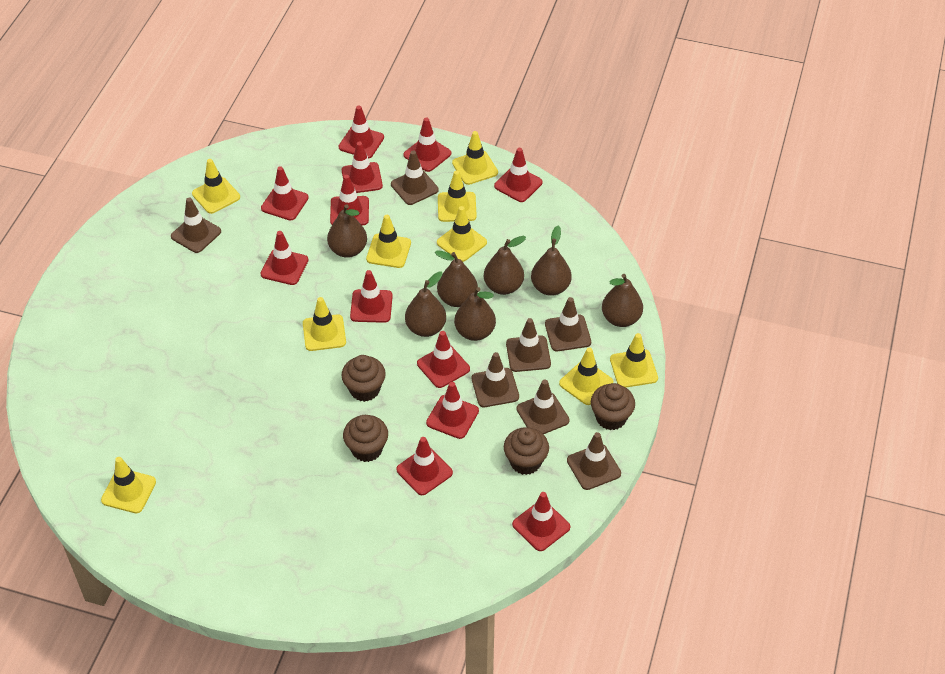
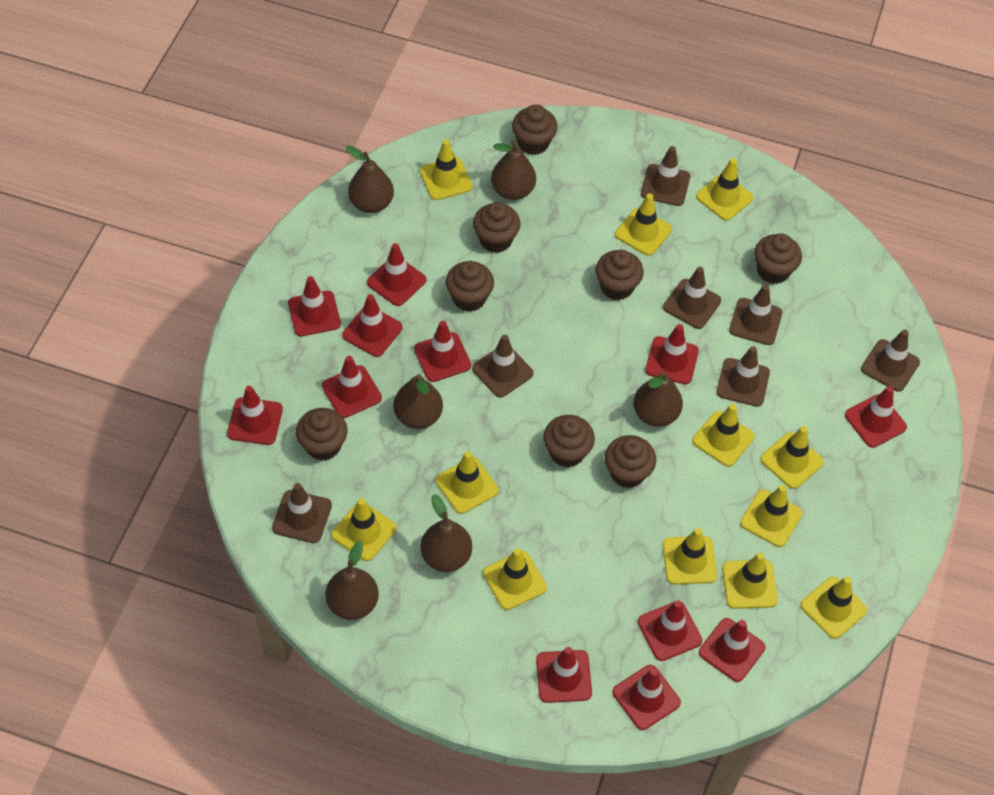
brown cupcake: 4 -> 8
brown pear: 7 -> 6
yellow traffic cone: 9 -> 12

